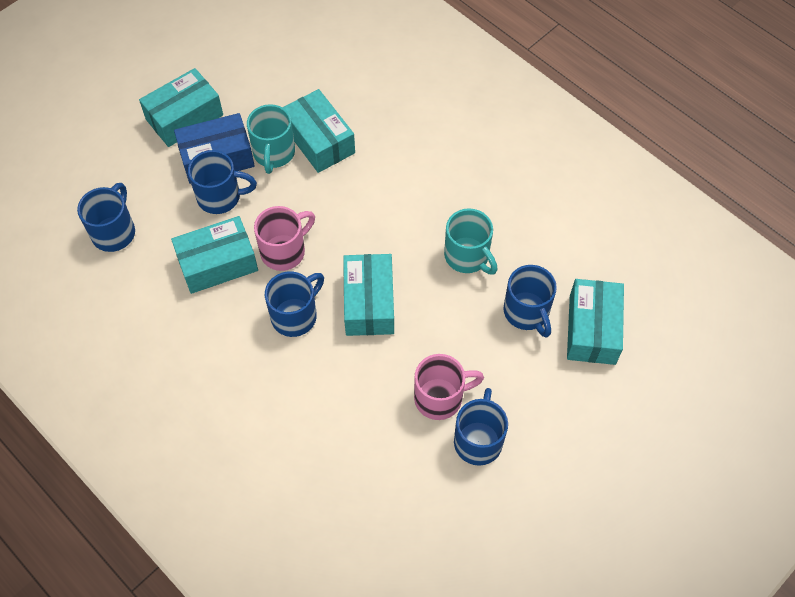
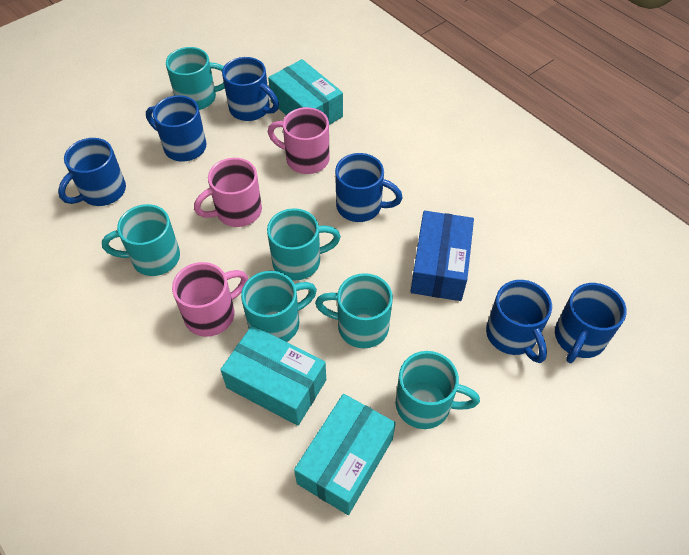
blue mug: 5 -> 6
pink mug: 2 -> 3
turquoise box: 5 -> 3
turquoise mug: 2 -> 6

